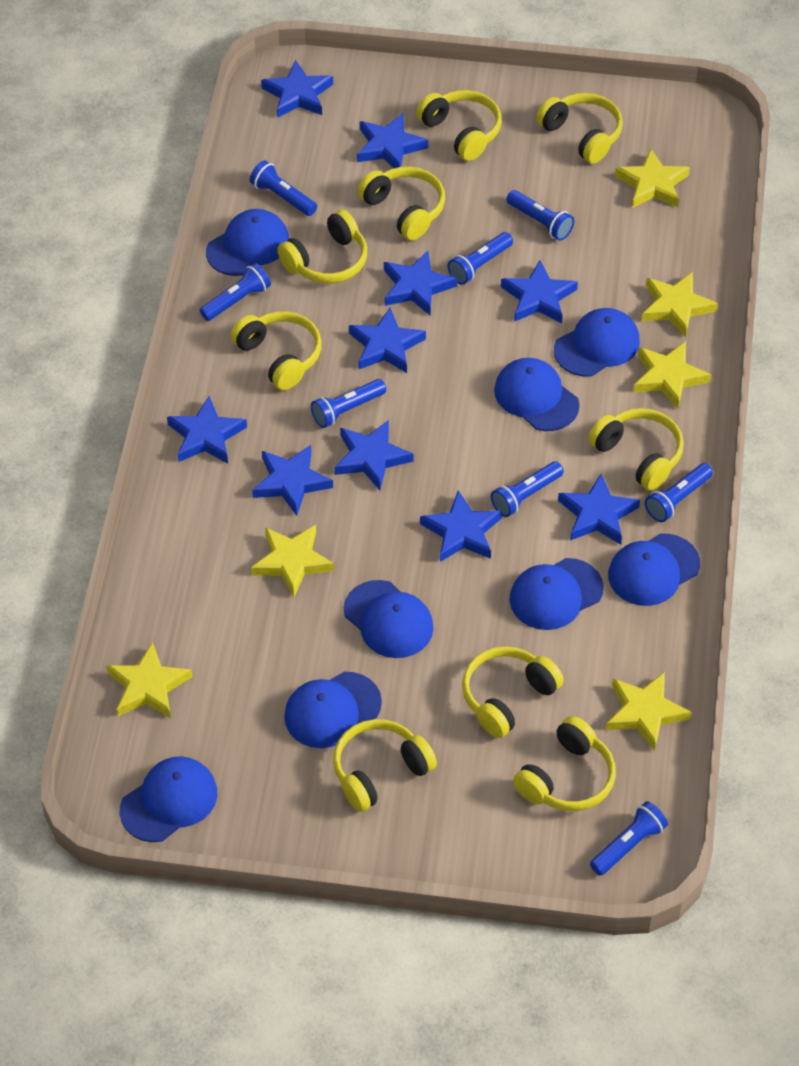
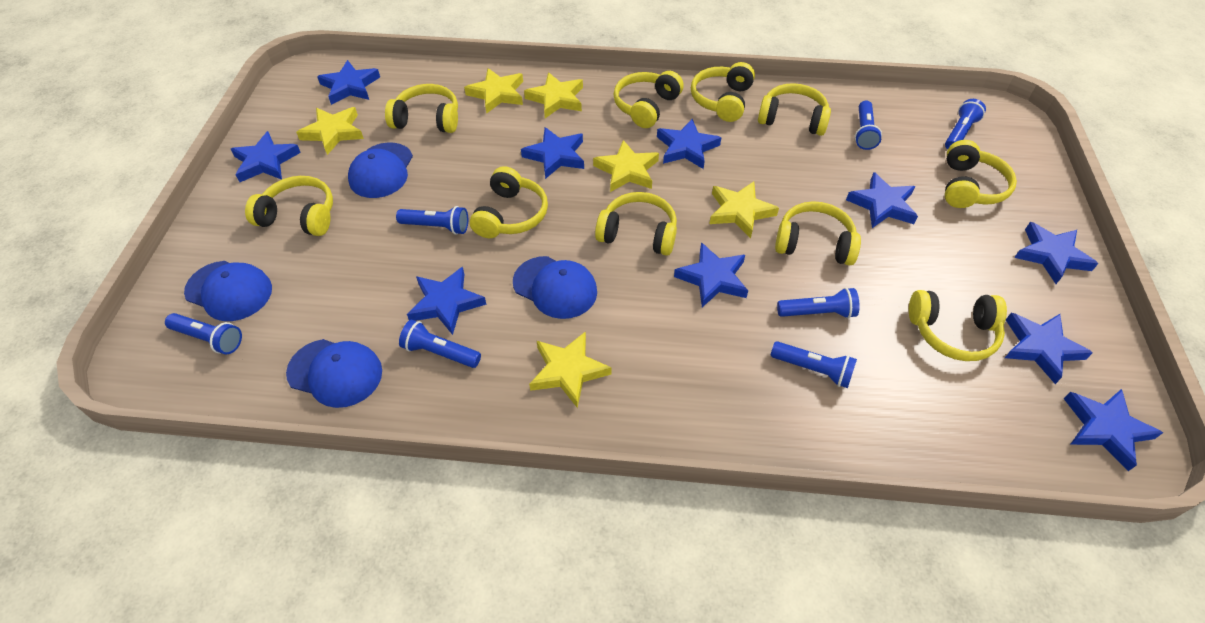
blue cap: 8 -> 4
blue flashlight: 8 -> 7
yellow headphones: 9 -> 10

